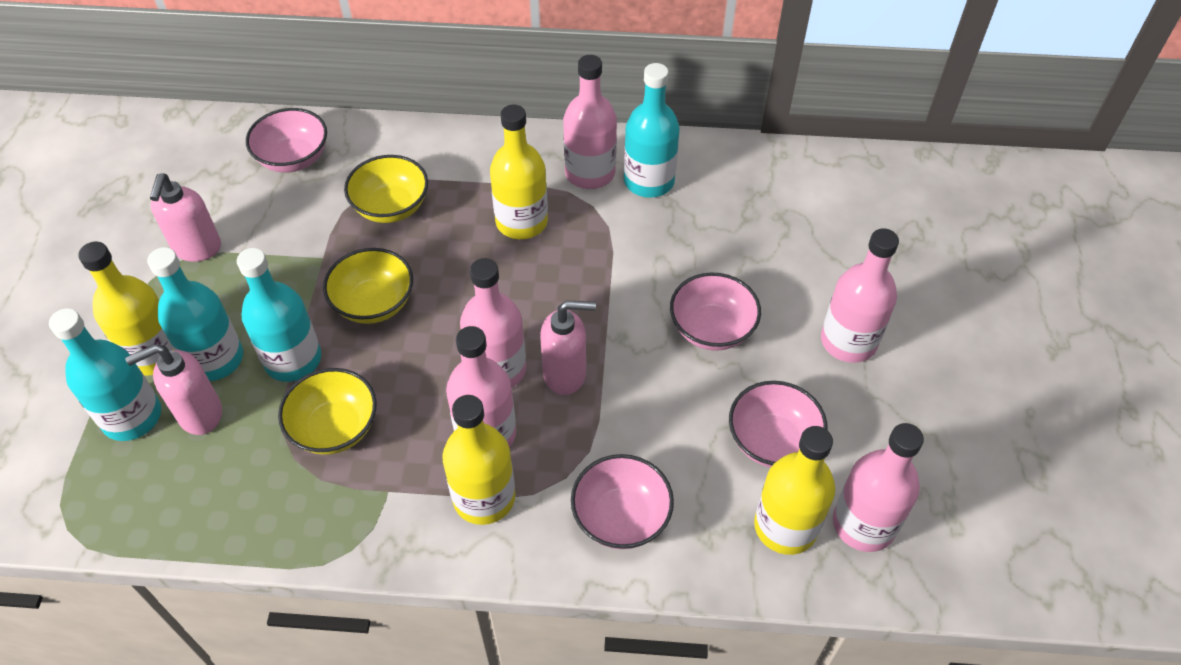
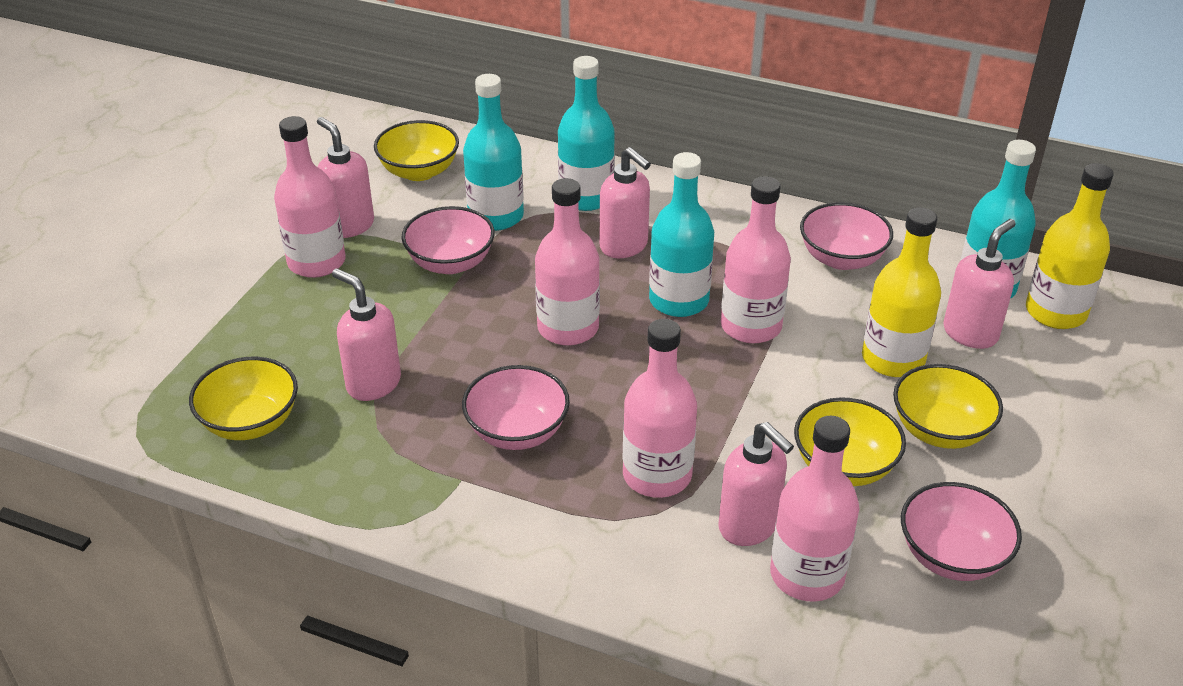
pink soap dispenser: 3 -> 5
yellow bottle: 4 -> 2
yellow bowl: 3 -> 4

